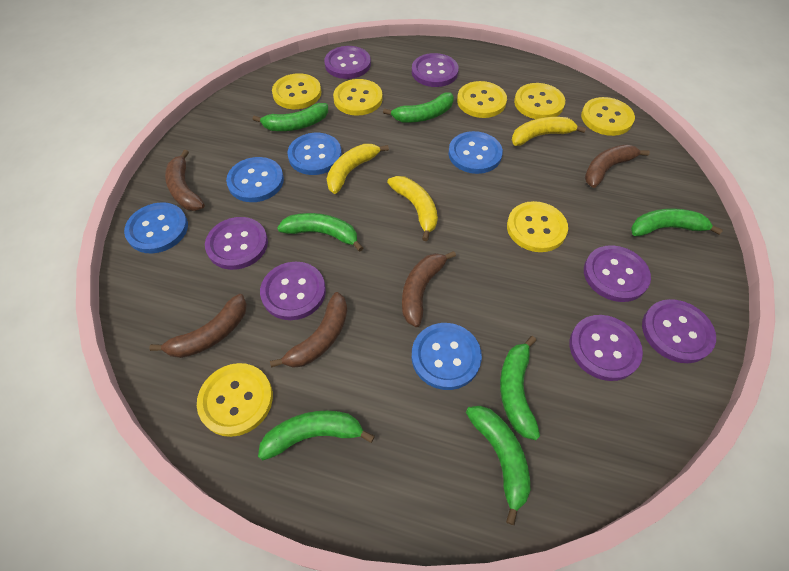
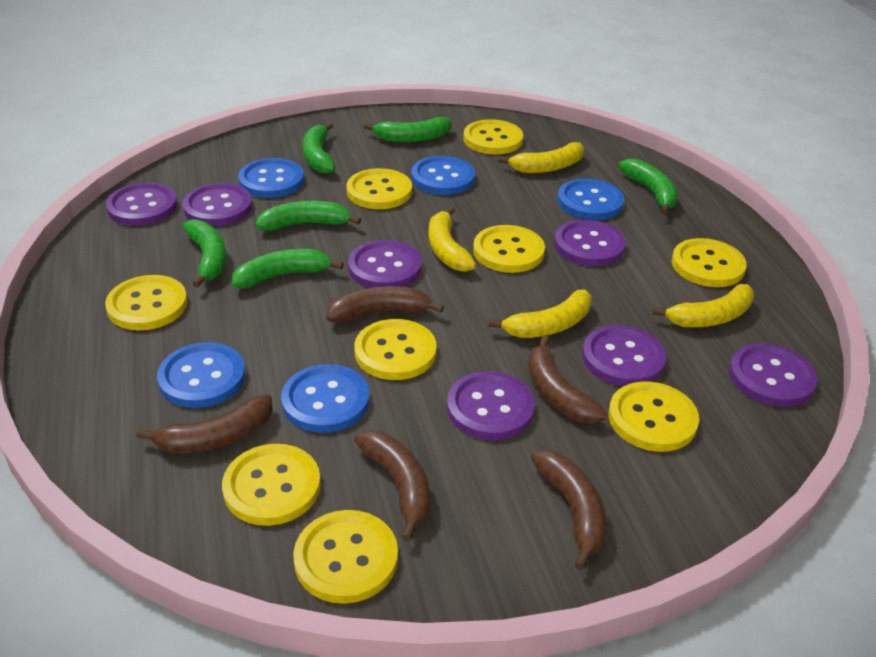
green banana: 7 -> 6
yellow banana: 3 -> 4
yellow button: 7 -> 9

